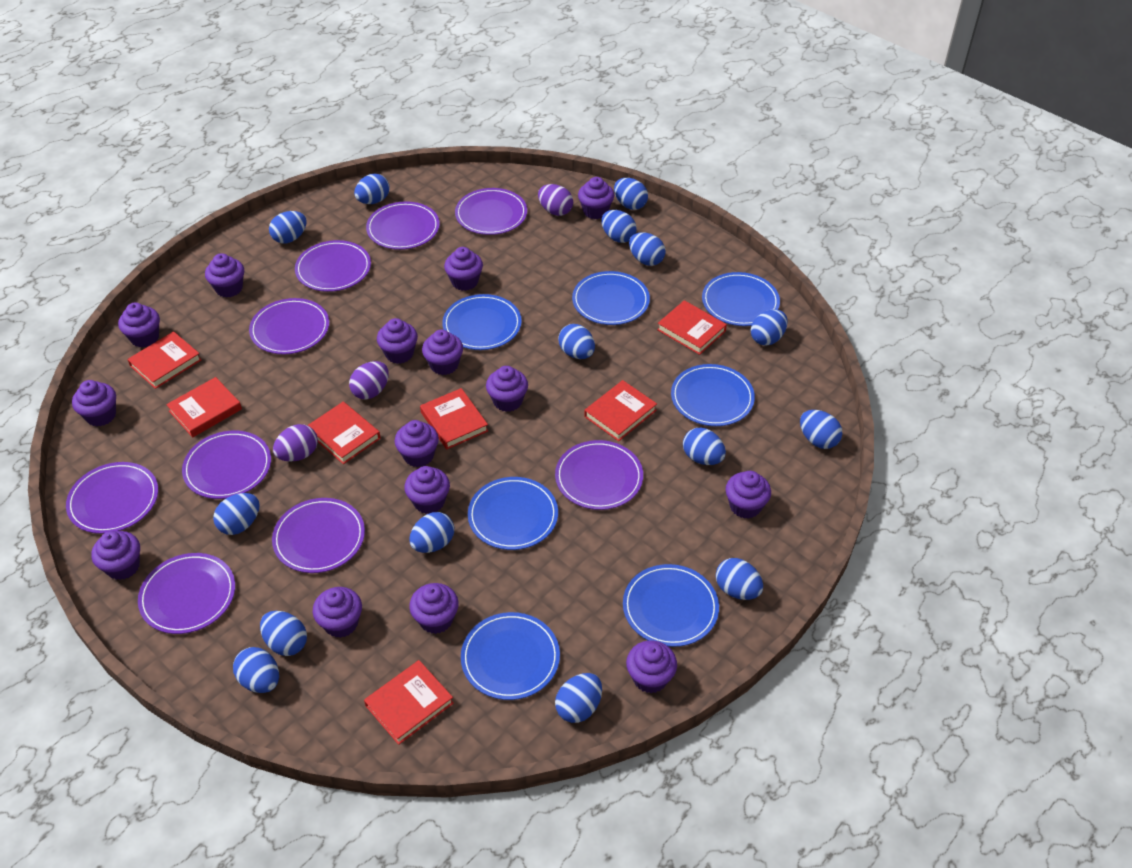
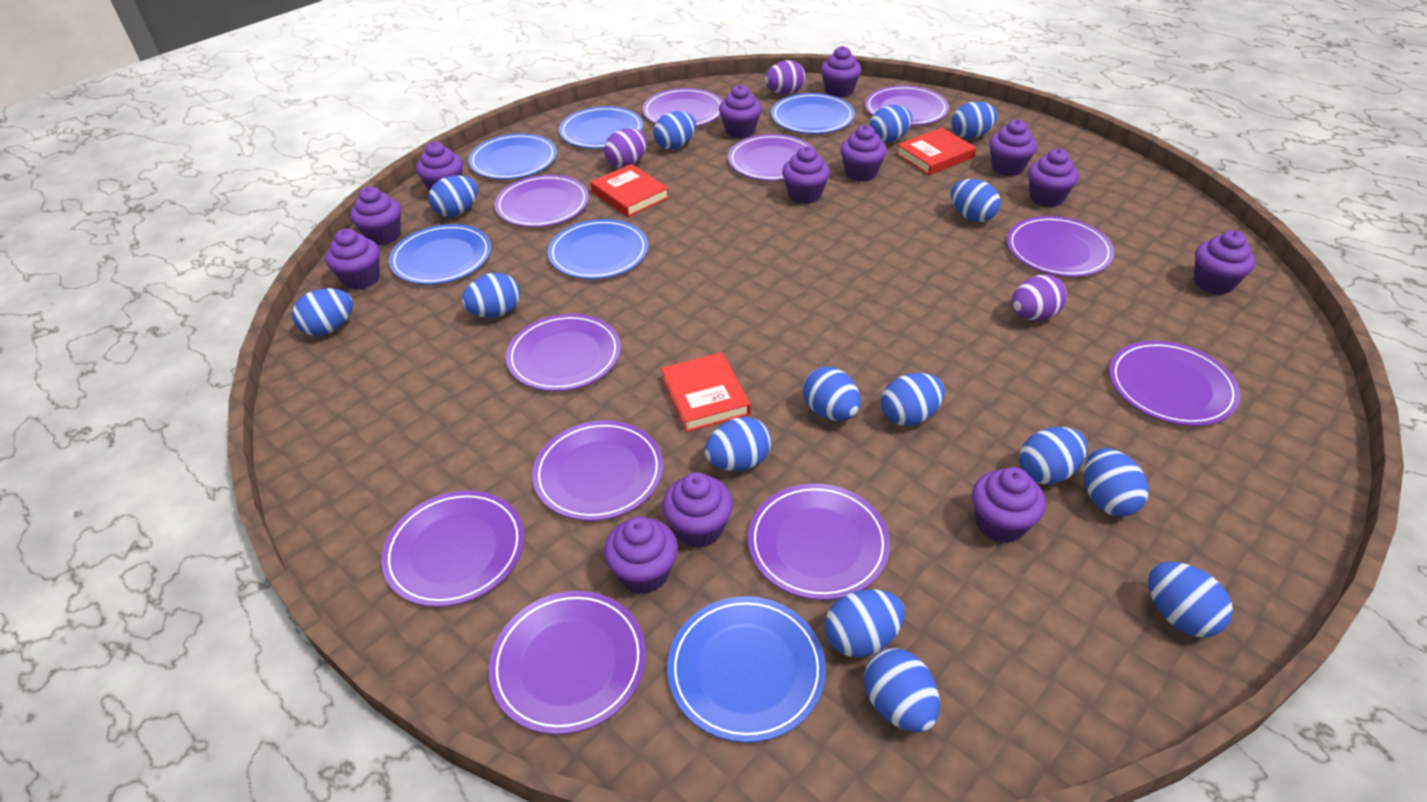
blue plate: 7 -> 6
purple cupcake: 15 -> 13
purple plate: 9 -> 11
red book: 7 -> 3

